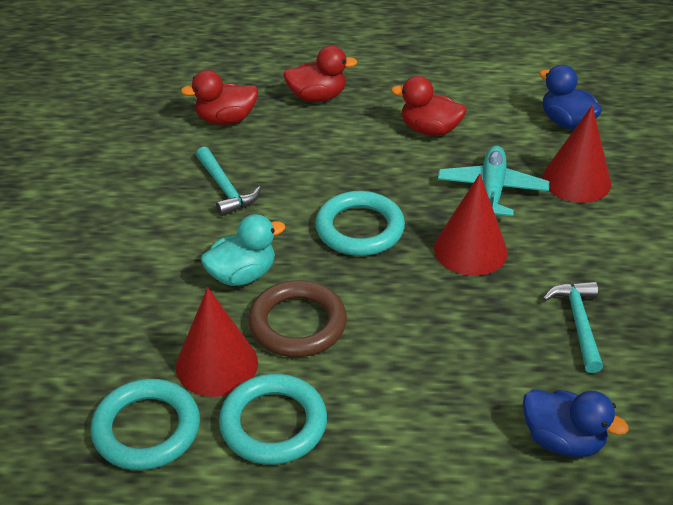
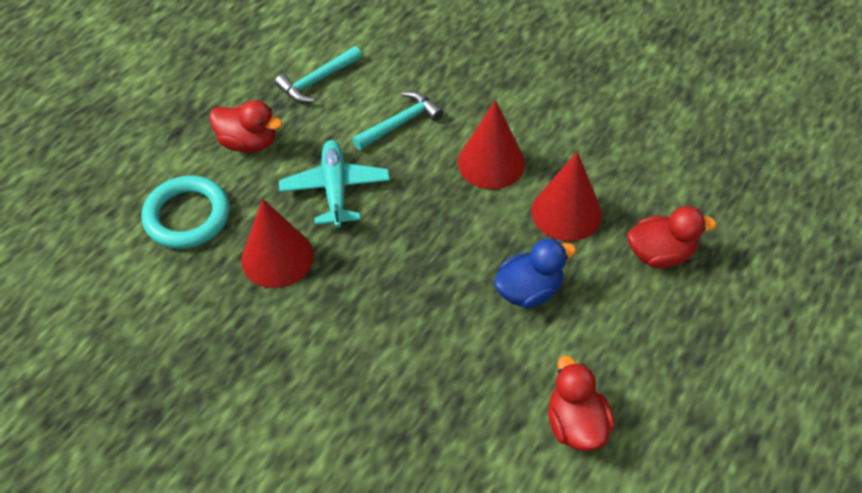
blue duck: 2 -> 1
brown ring: 1 -> 0
turquoise duck: 1 -> 0
turquoise ring: 3 -> 1

